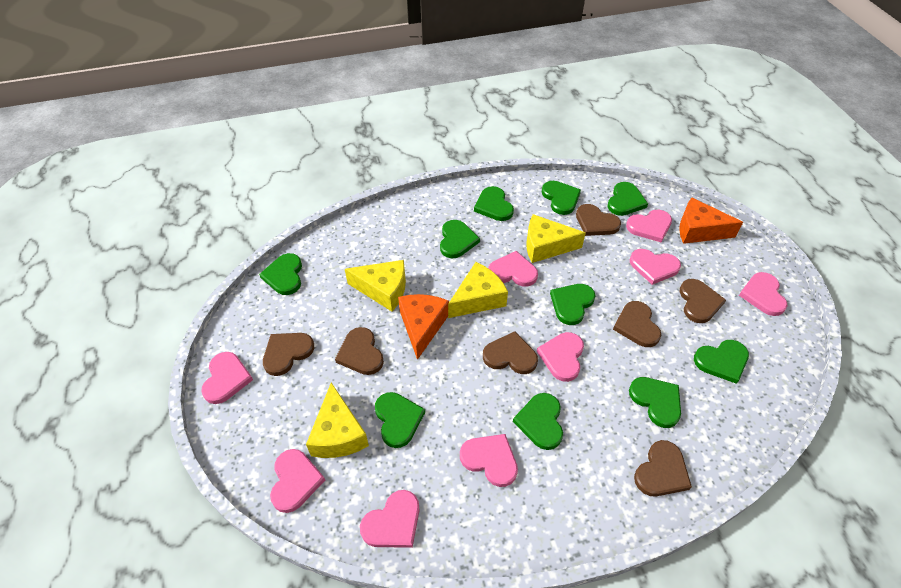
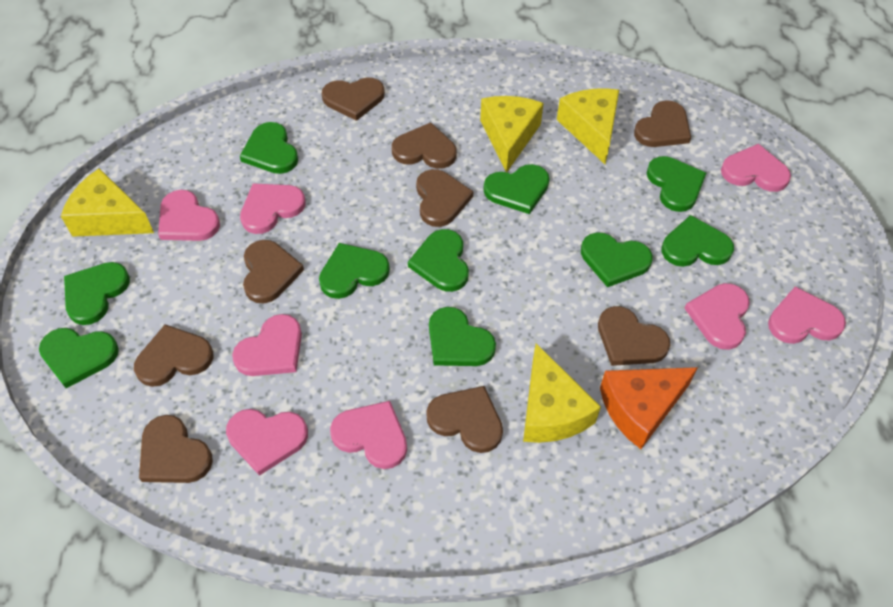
brown heart: 7 -> 9
orange cheese: 2 -> 1
pink heart: 9 -> 8

